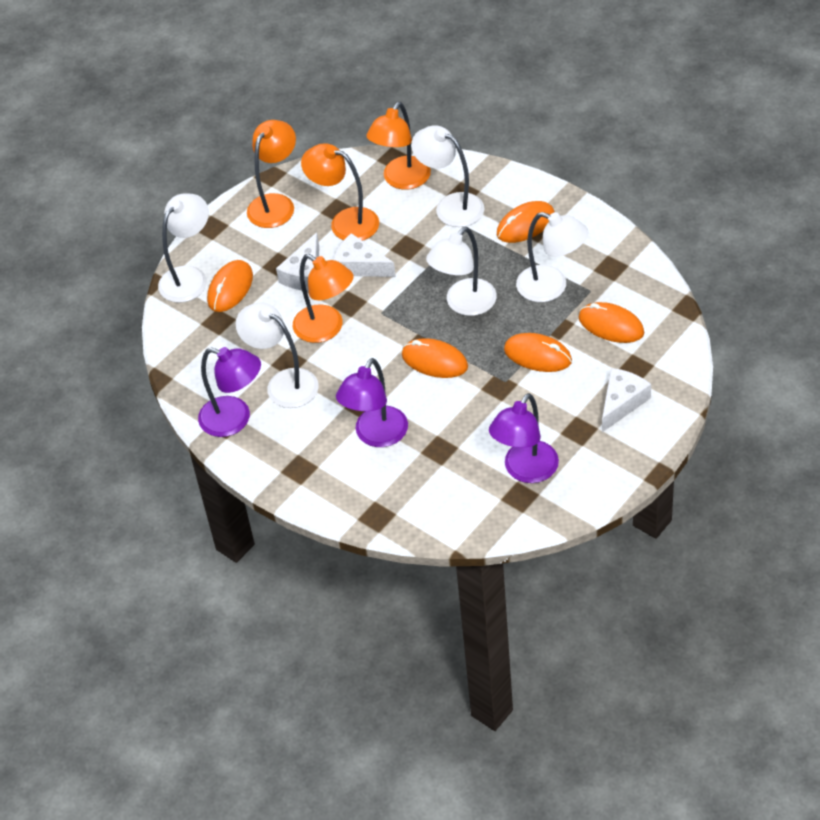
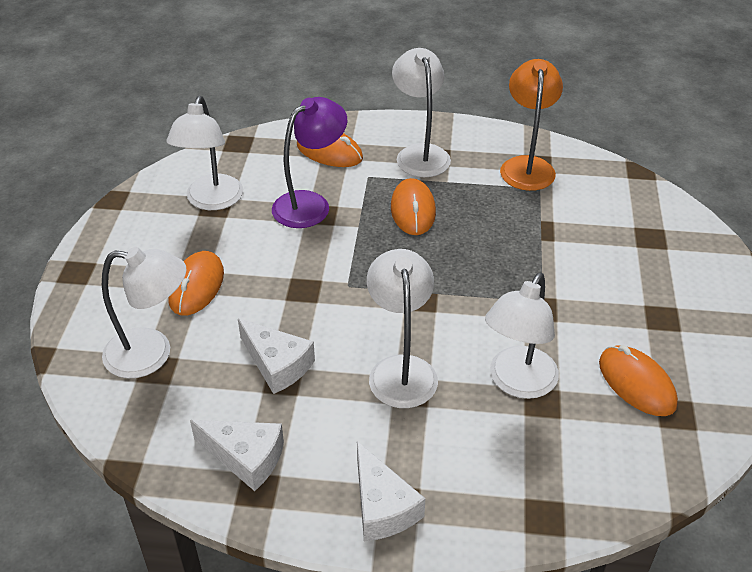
orange lamp: 4 -> 1
orange mouse: 5 -> 4
purple lamp: 3 -> 1

